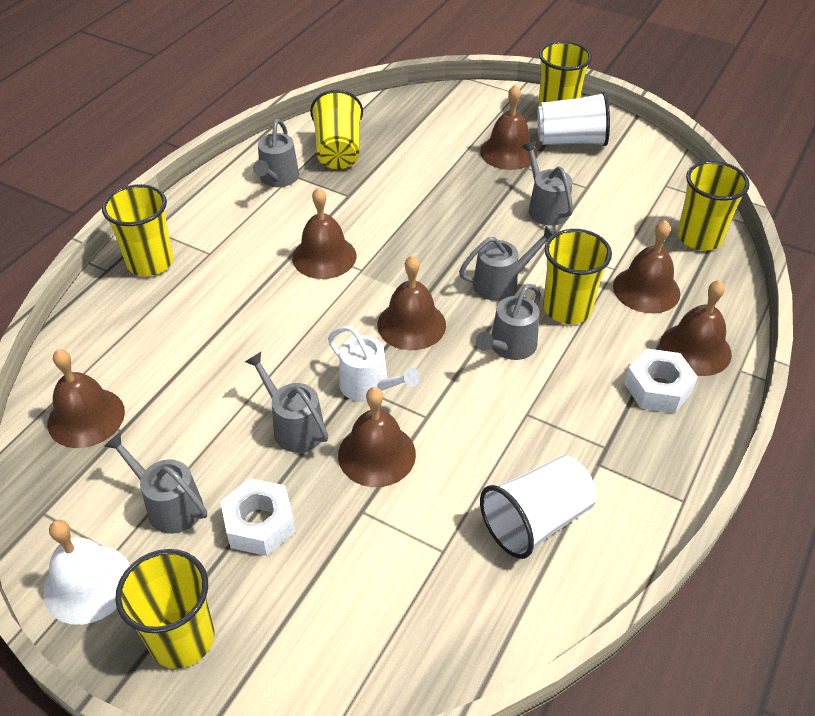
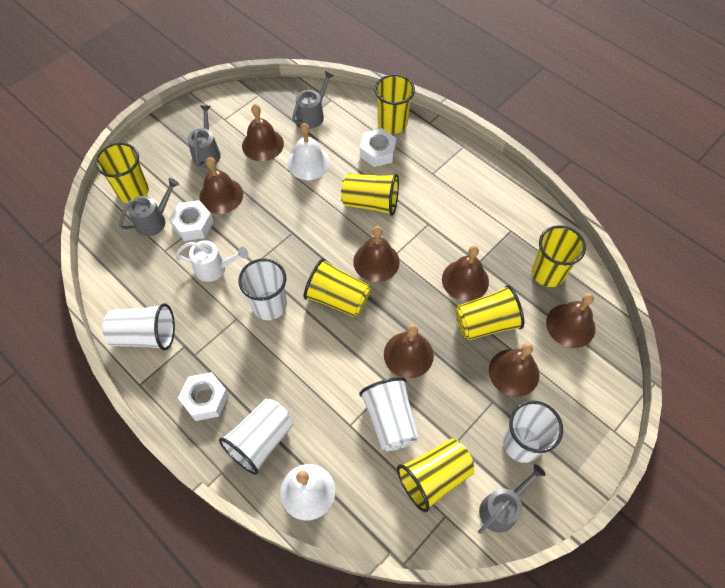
grey watering can: 6 -> 4
white bell: 1 -> 2
white cup: 2 -> 5
white nut: 2 -> 3
yellow cup: 6 -> 7

